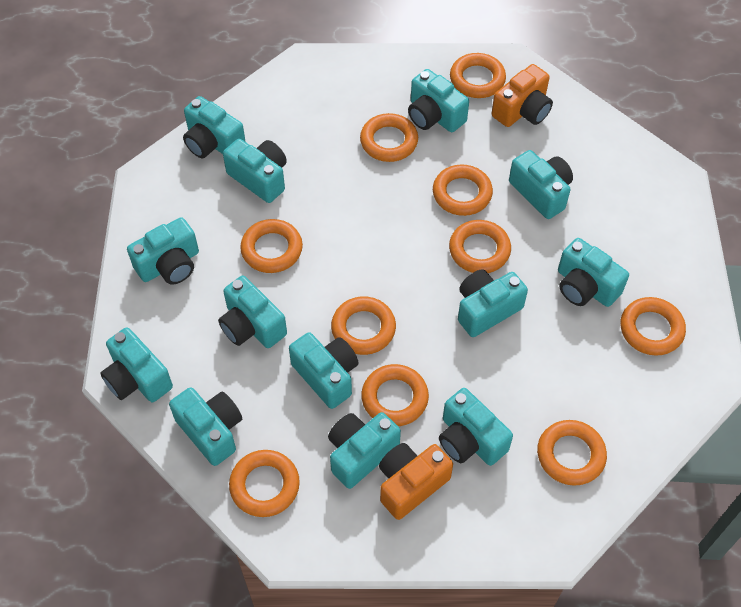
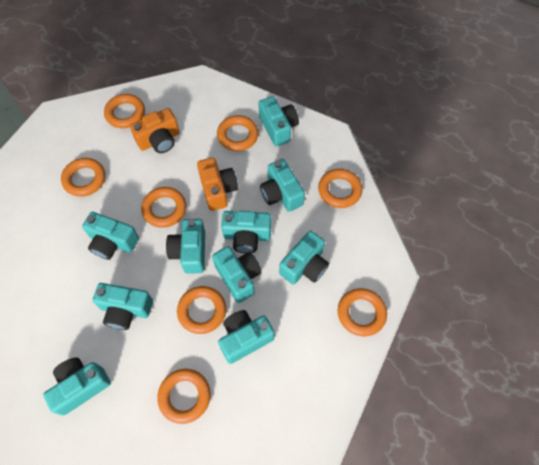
orange ring: 10 -> 8
turquoise camera: 13 -> 10

